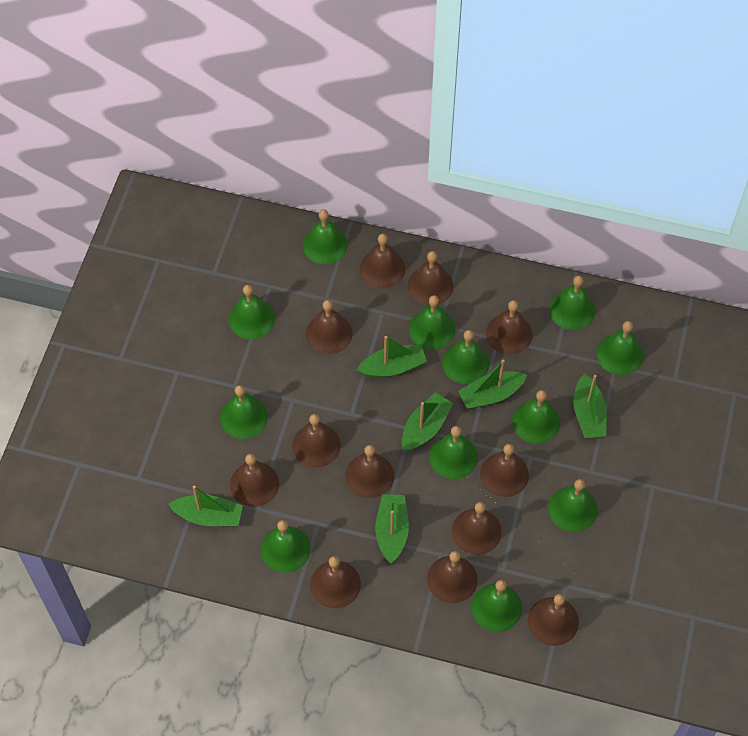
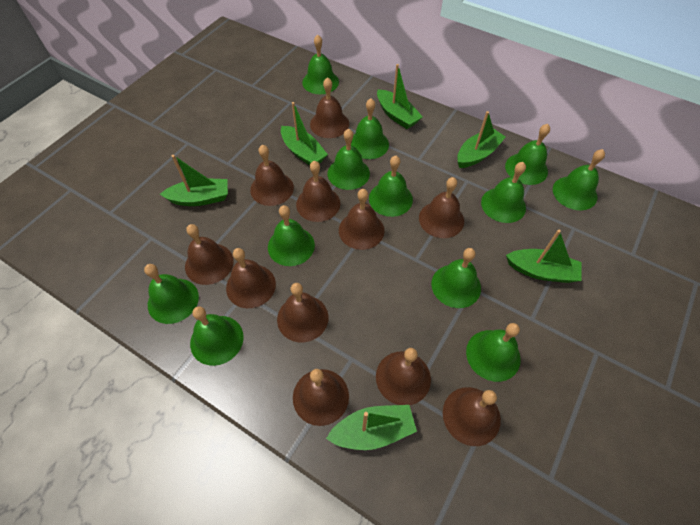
brown bell: 12 -> 11

